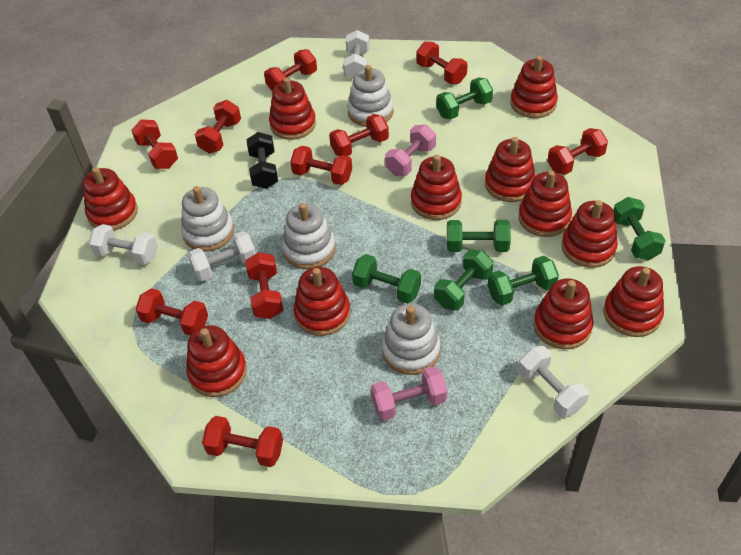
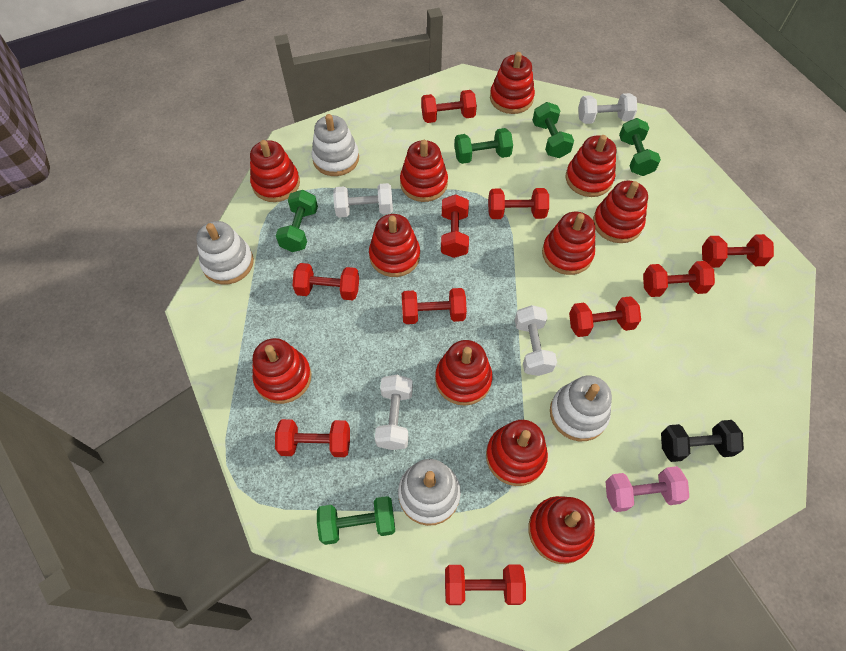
green dumbbell: 6 -> 5
pink dumbbell: 2 -> 1

